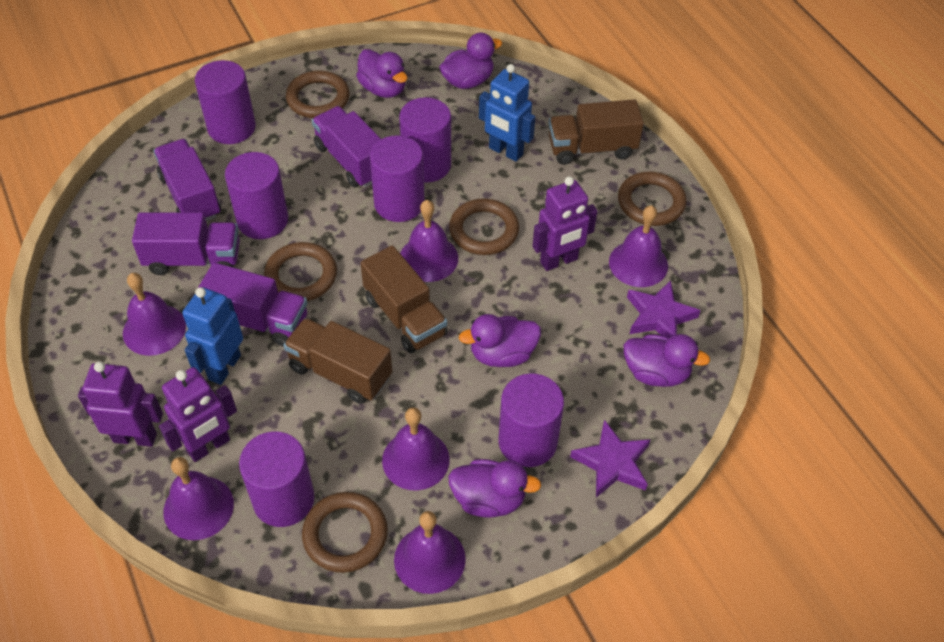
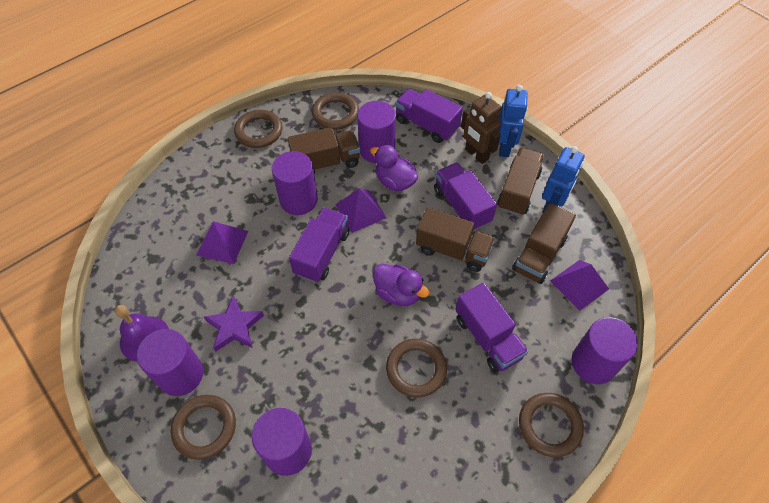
brown robot: 0 -> 1
brown truck: 3 -> 4
purple bell: 6 -> 1
purple cylinder: 6 -> 5
purple duck: 5 -> 2
purple pyramid: 0 -> 3
purple robot: 3 -> 0
purple star: 2 -> 1

